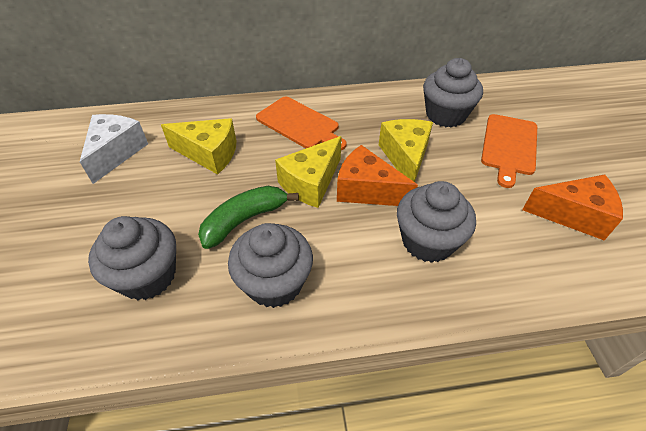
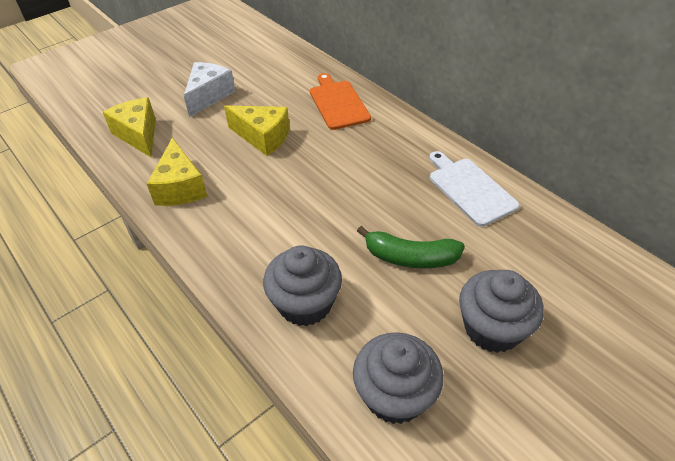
grey cupcake: 4 -> 3
orange cheese: 2 -> 0
orange cutting board: 2 -> 1
white cutting board: 0 -> 1

